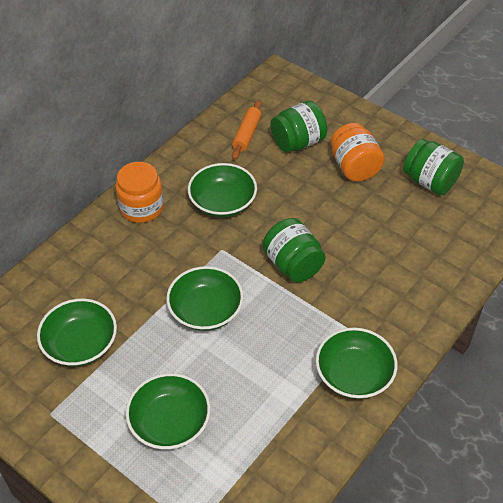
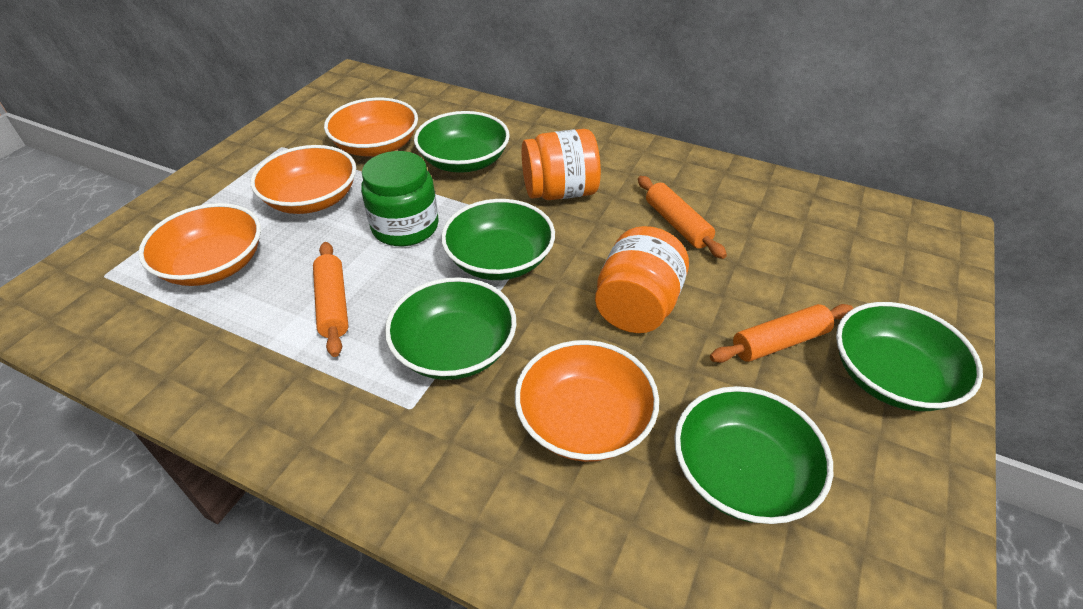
green jar: 3 -> 1
orange bowl: 0 -> 4
orange rolling pin: 1 -> 3

